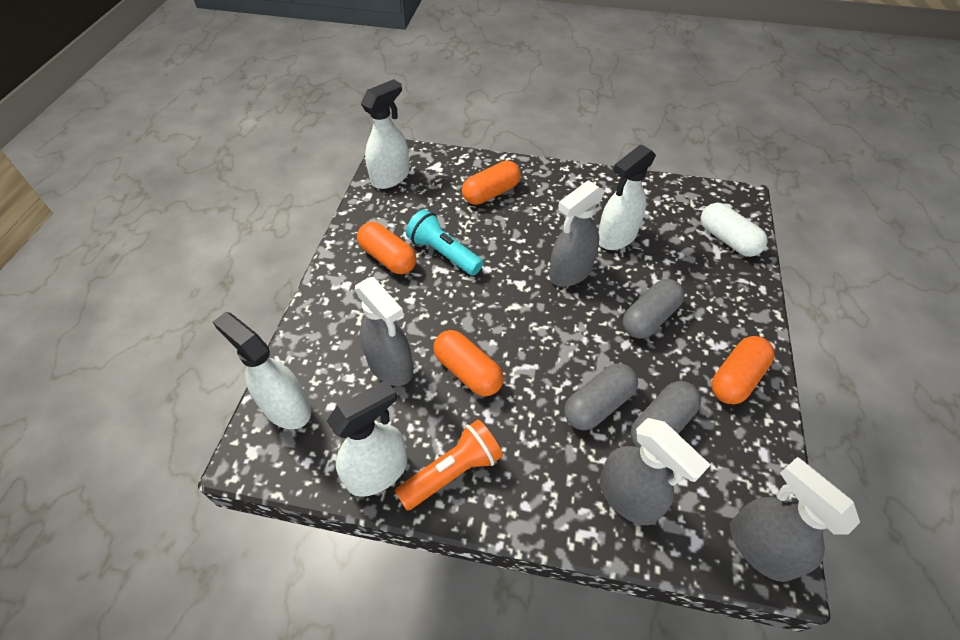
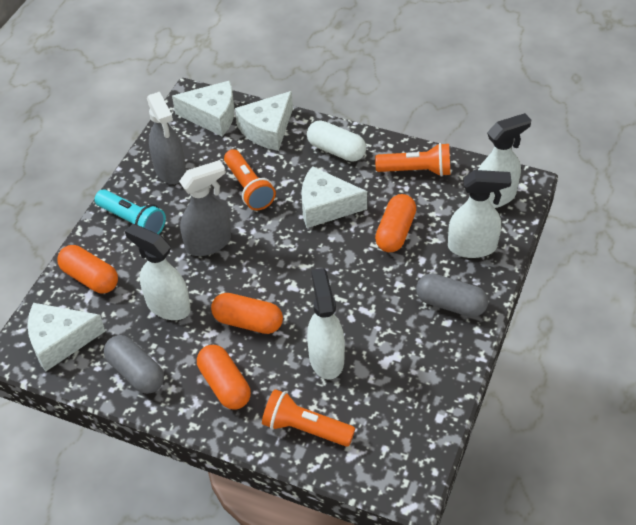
grey capsule: 3 -> 2
grey spray bottle: 4 -> 2
orange flashlight: 1 -> 3
white cheese: 0 -> 4

